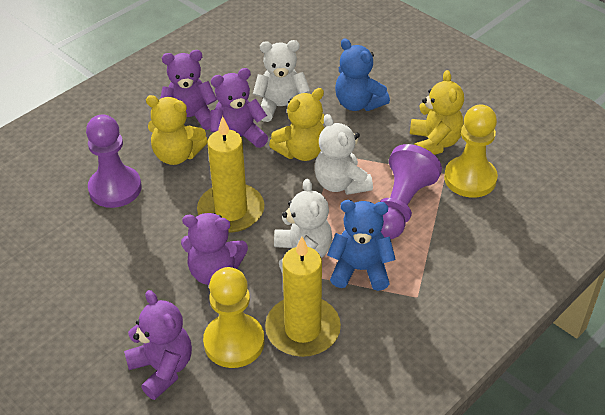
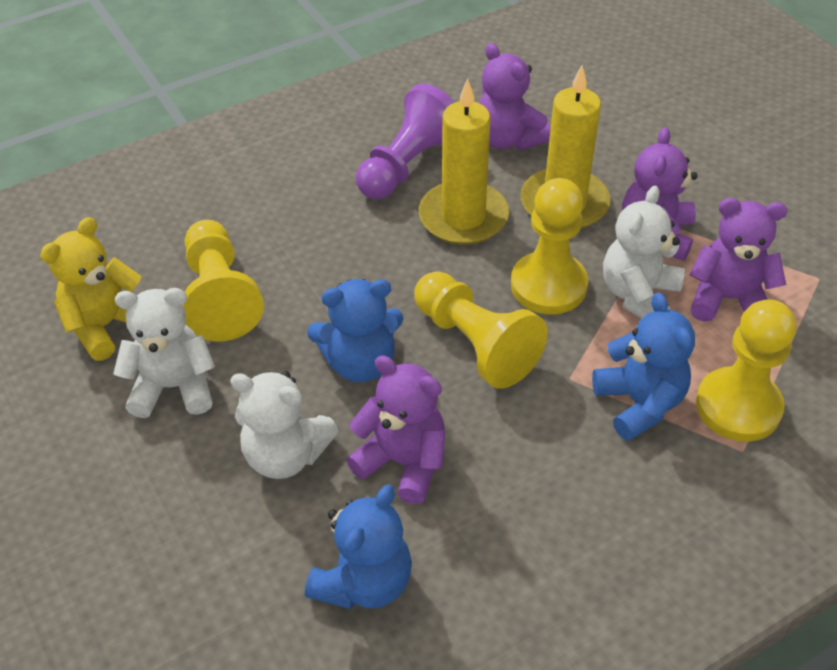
blue teddy bear: 2 -> 3
purple pawn: 2 -> 1
yellow pawn: 2 -> 4
yellow teddy bear: 3 -> 1

